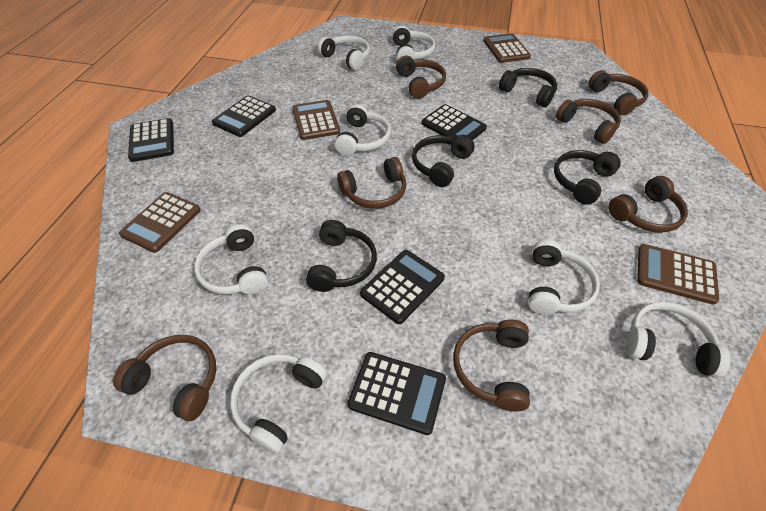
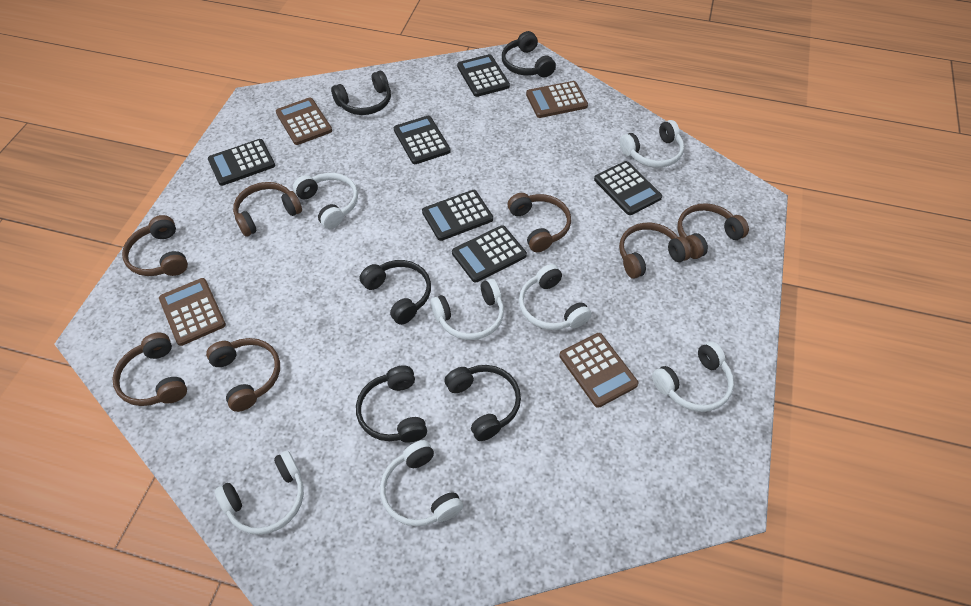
black calculator: 5 -> 6
black headphones: 4 -> 5

